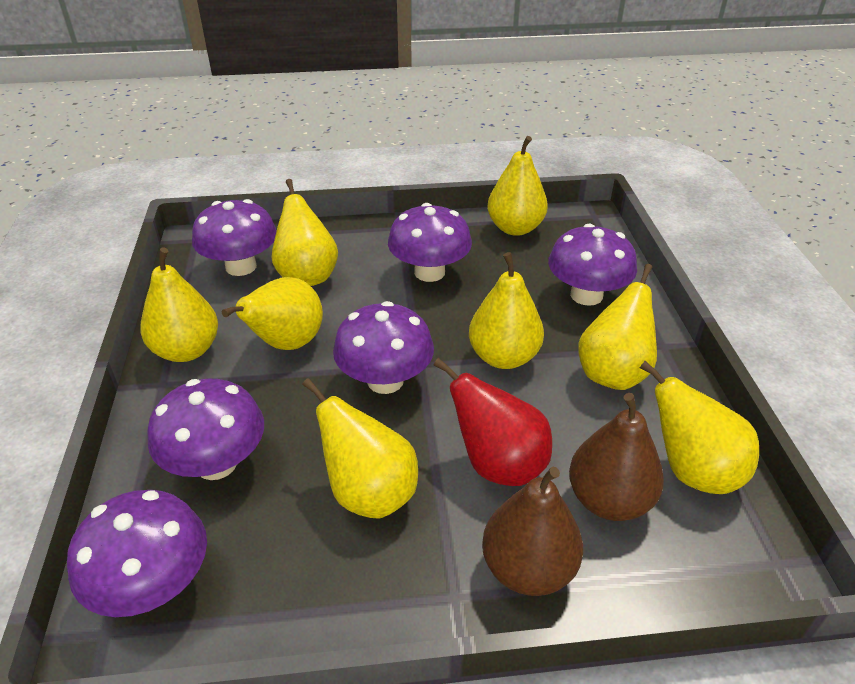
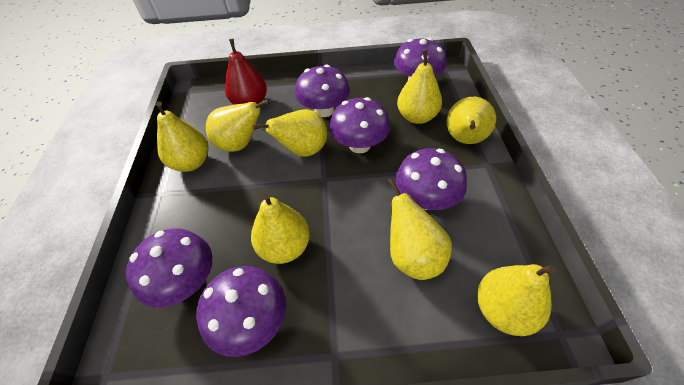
brown pear: 2 -> 0

